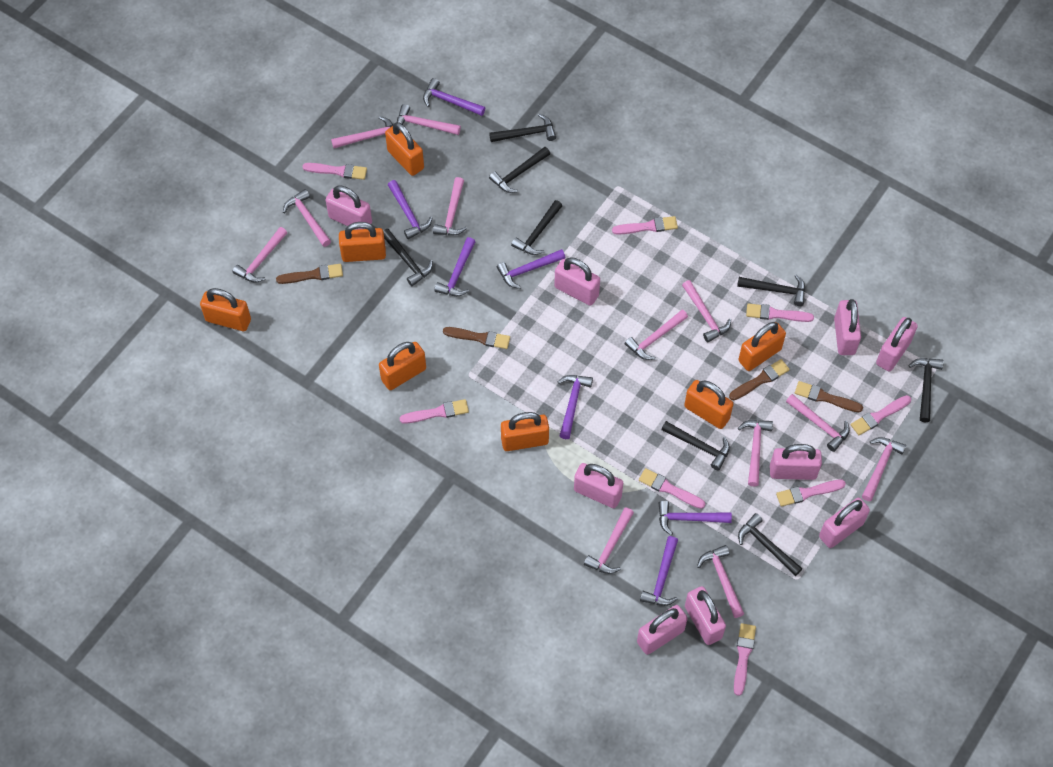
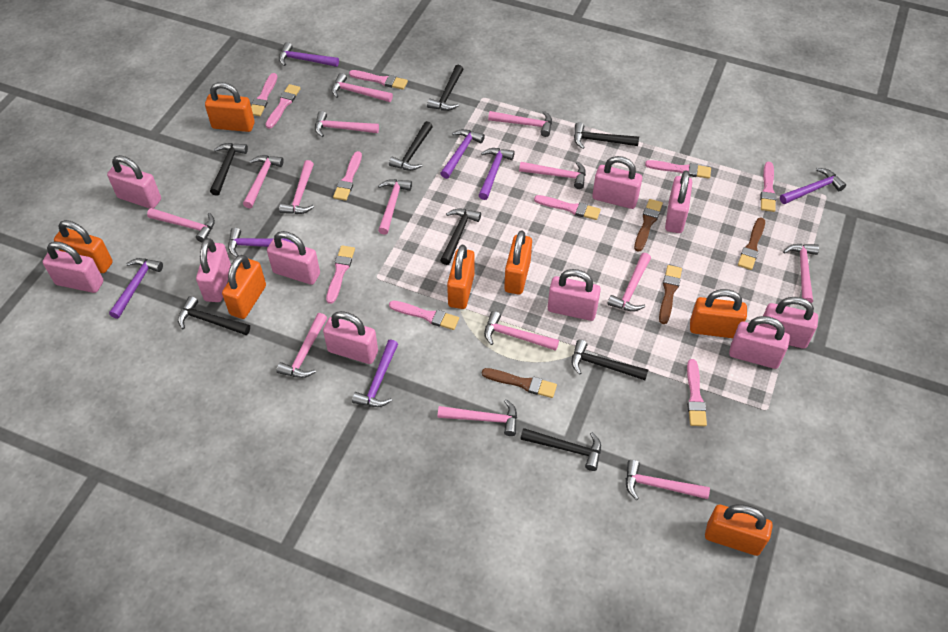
pink brush: 8 -> 10
pink hammer: 12 -> 14
pink padlock: 9 -> 10

